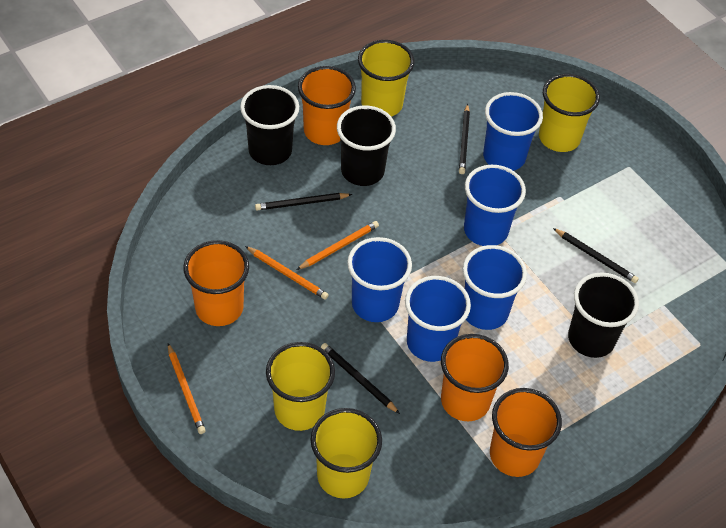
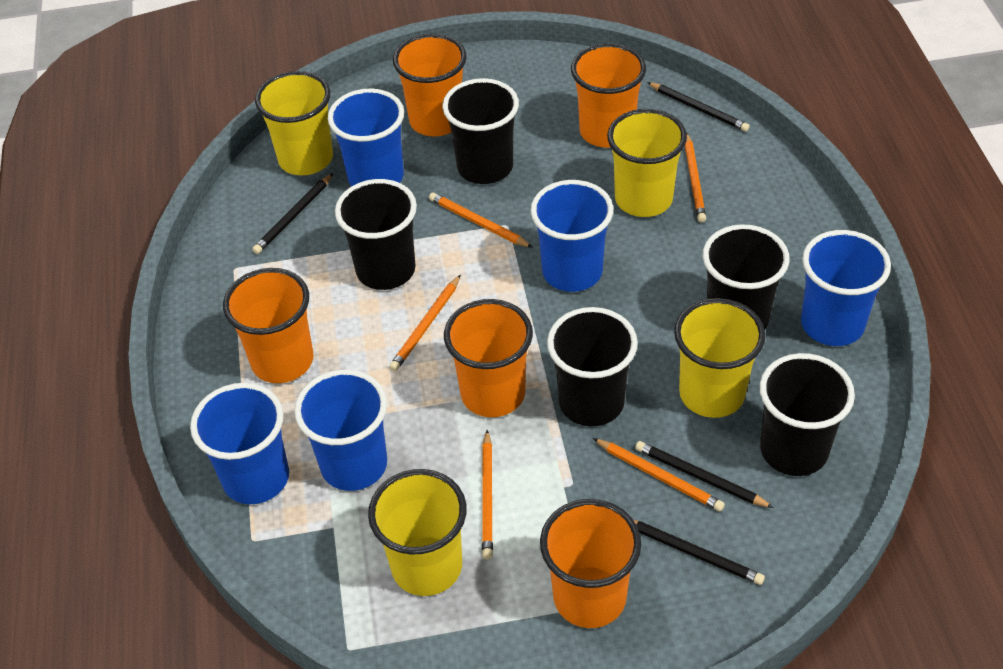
black cup: 3 -> 5
orange cup: 4 -> 5
orange pencil: 3 -> 5

